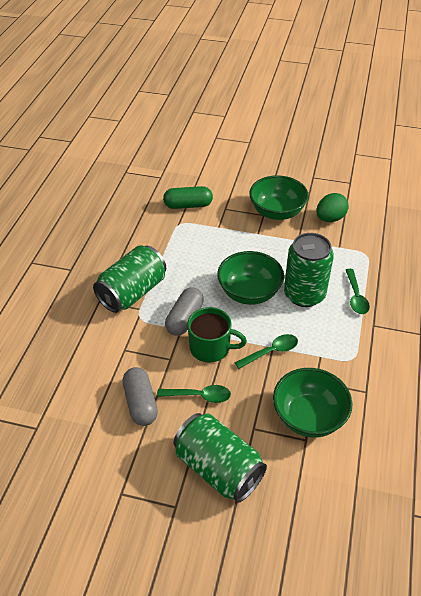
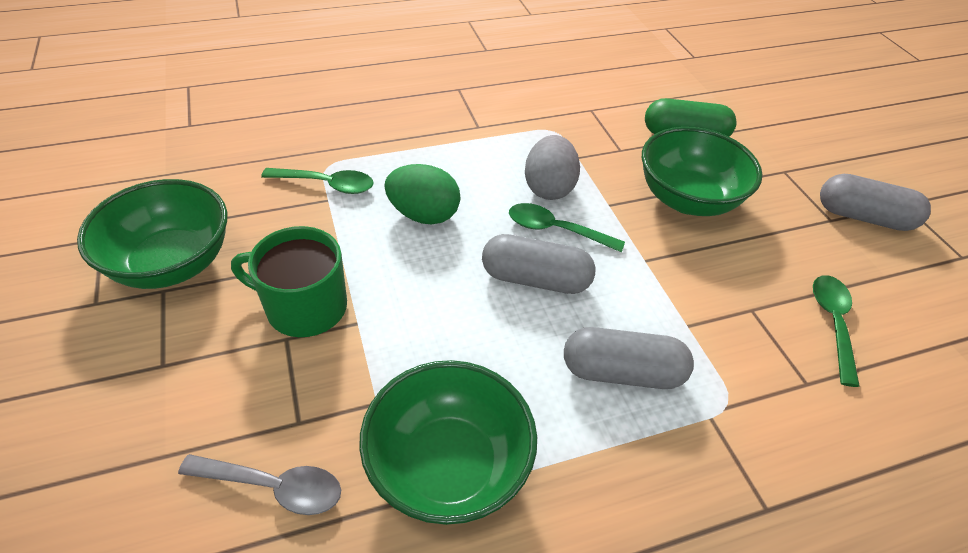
green can: 3 -> 0
grey capsule: 2 -> 3
grey egg: 0 -> 1
grey spoon: 0 -> 1

